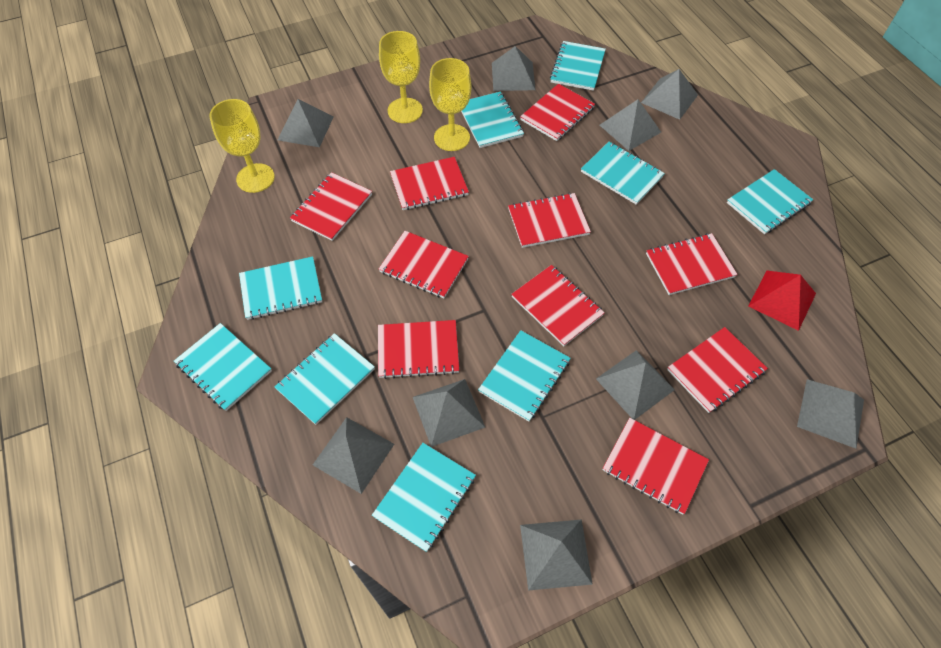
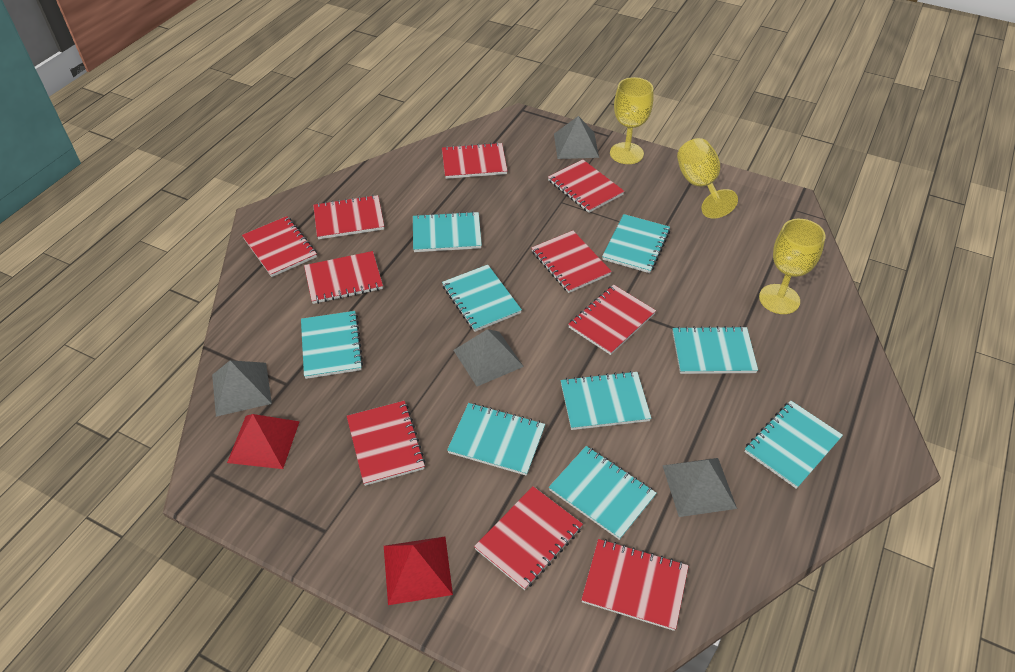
grey pyramid: 9 -> 4
red pyramid: 1 -> 2

